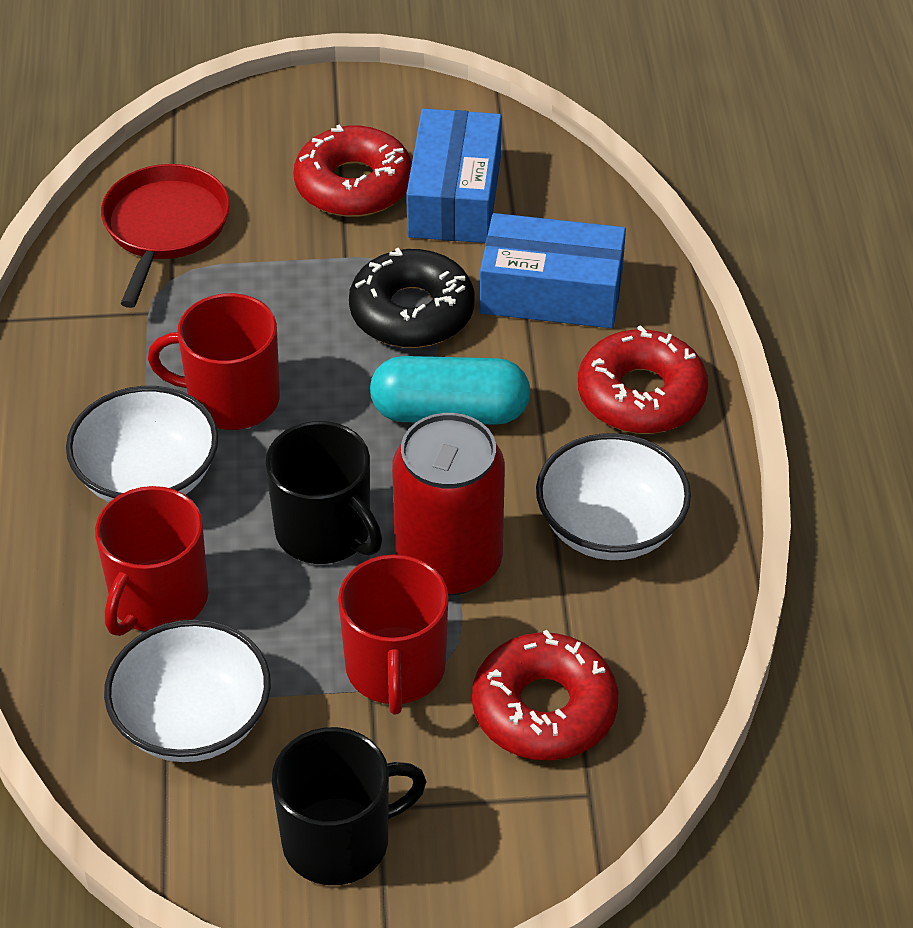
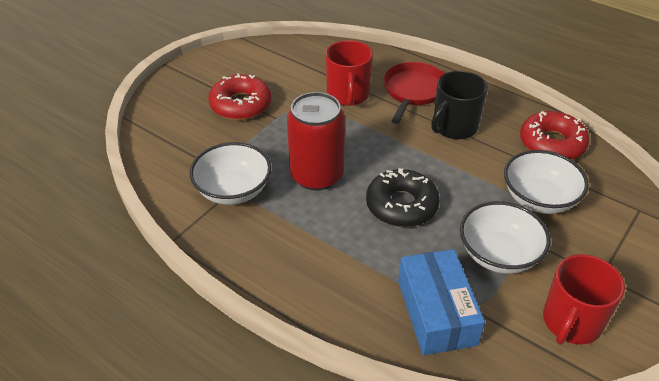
black mug: 2 -> 1
blue box: 2 -> 1
red donut: 3 -> 2
red mug: 3 -> 2
turquoise capsule: 1 -> 0

